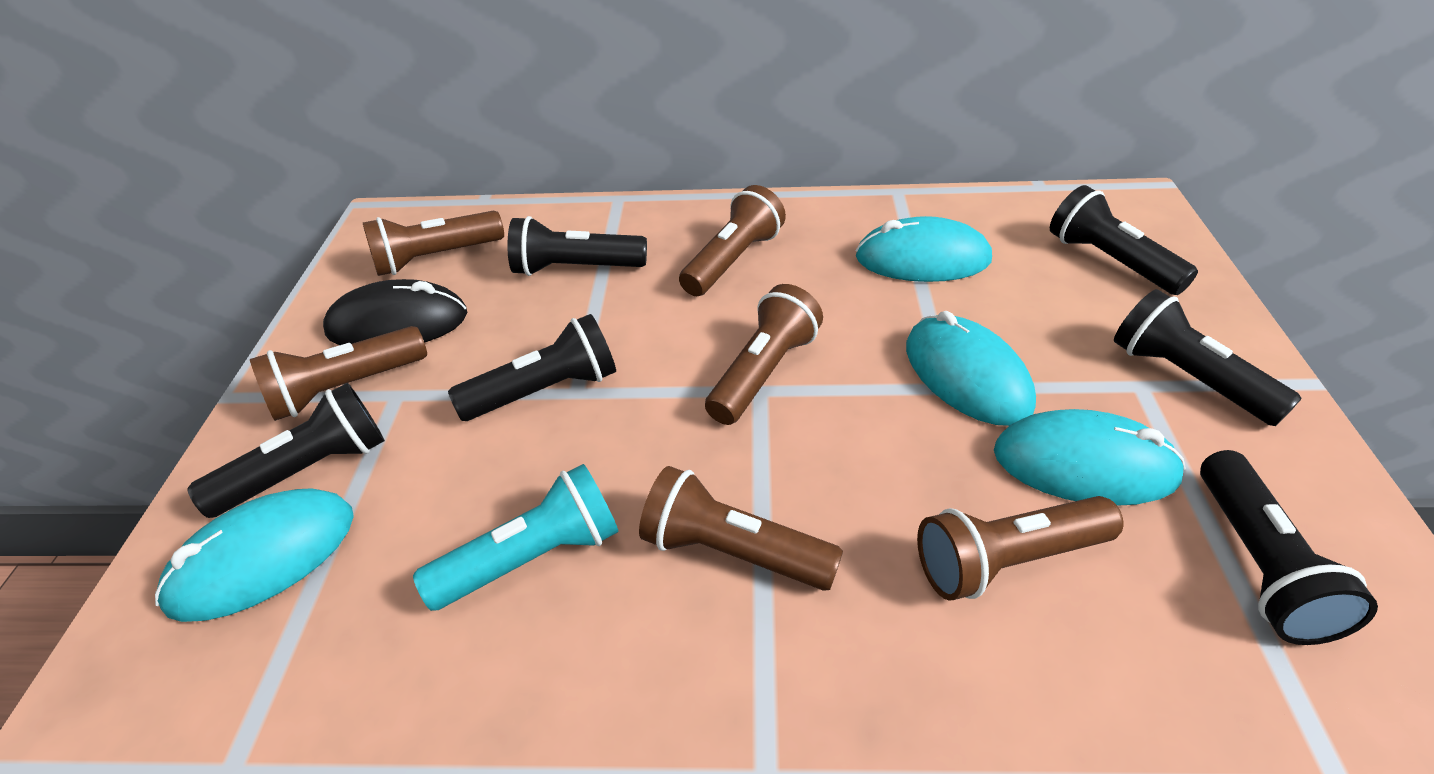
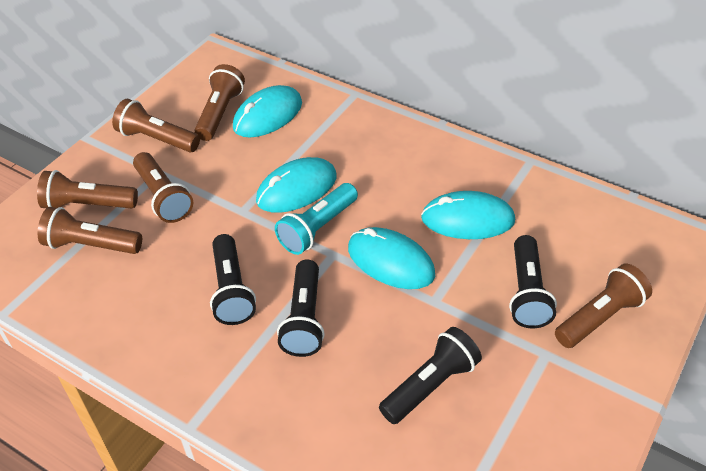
black flashlight: 6 -> 4
black mouse: 1 -> 0

